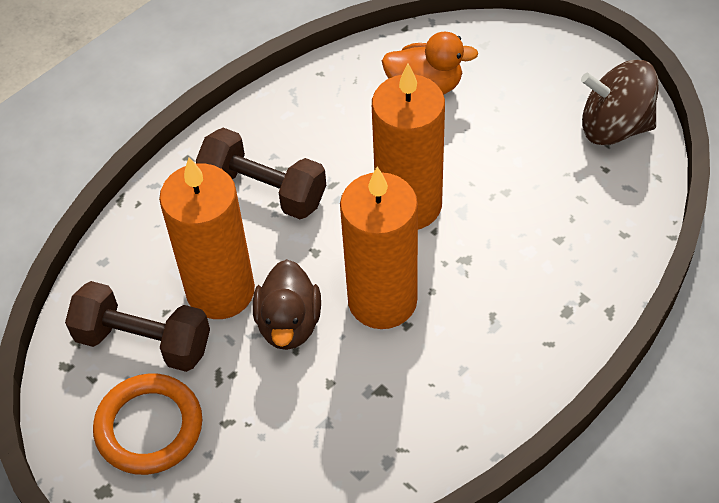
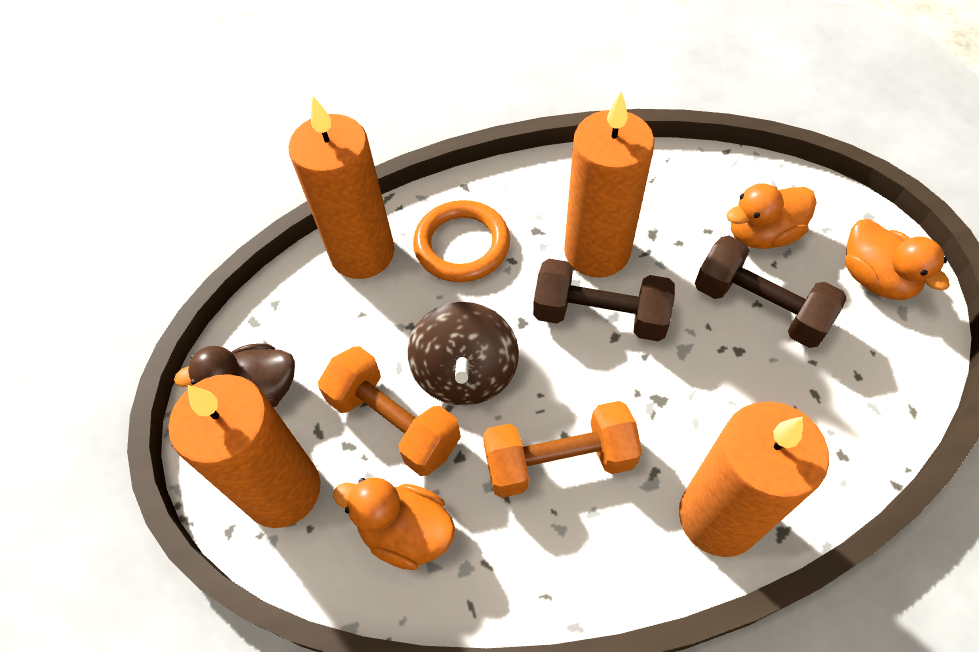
orange candle: 3 -> 4
orange duck: 1 -> 3
orange dumbbell: 0 -> 2

